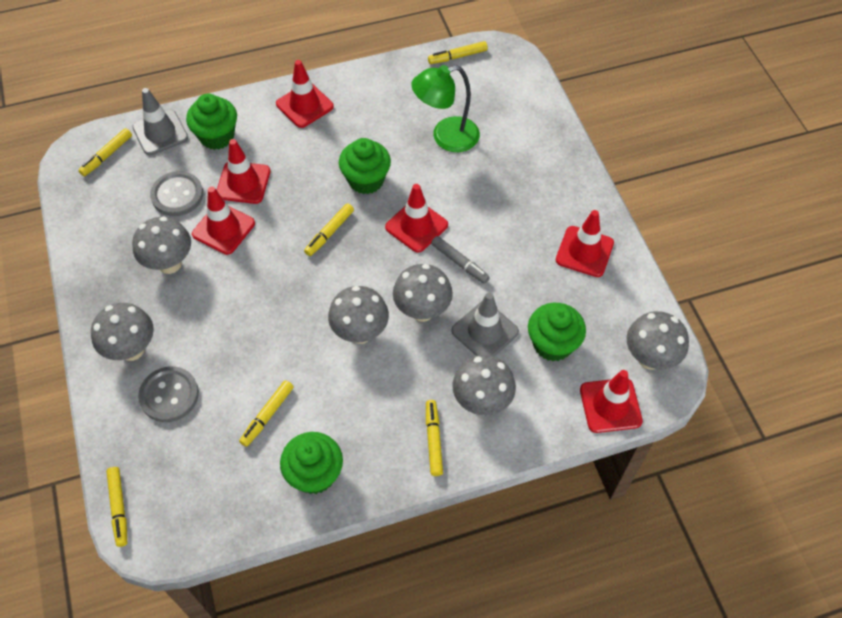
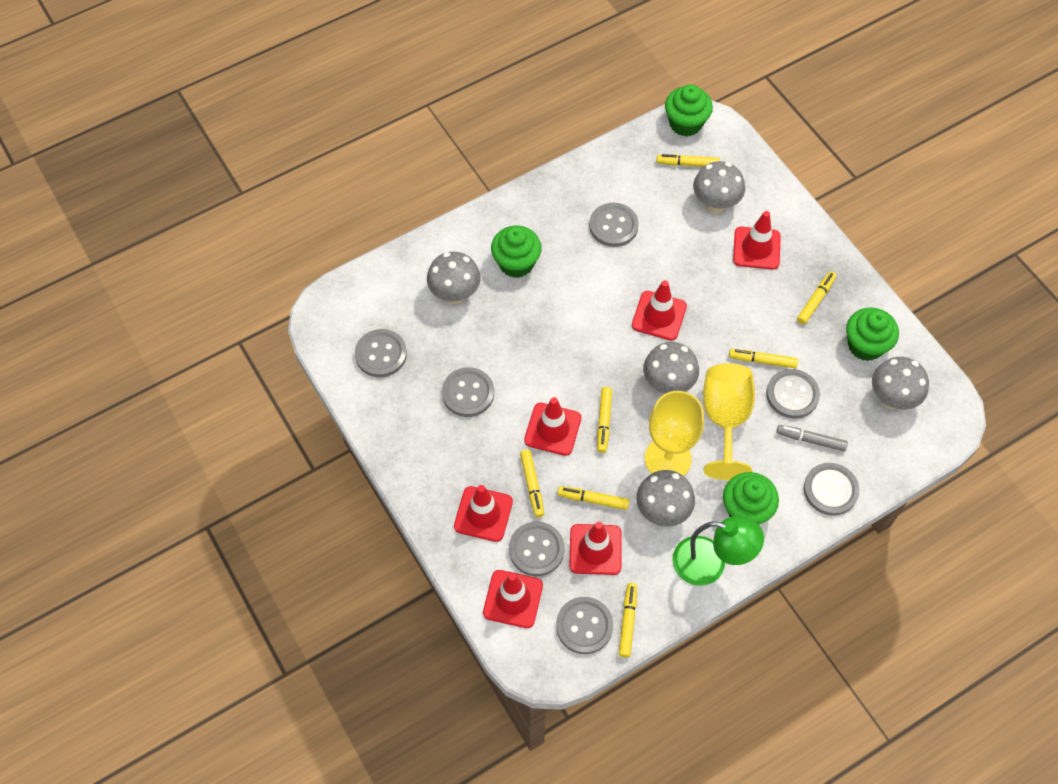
grey button: 2 -> 7
grey mushroom: 6 -> 5
grey traffic cone: 2 -> 0
yellow goblet: 0 -> 2
yellow marker: 6 -> 7

